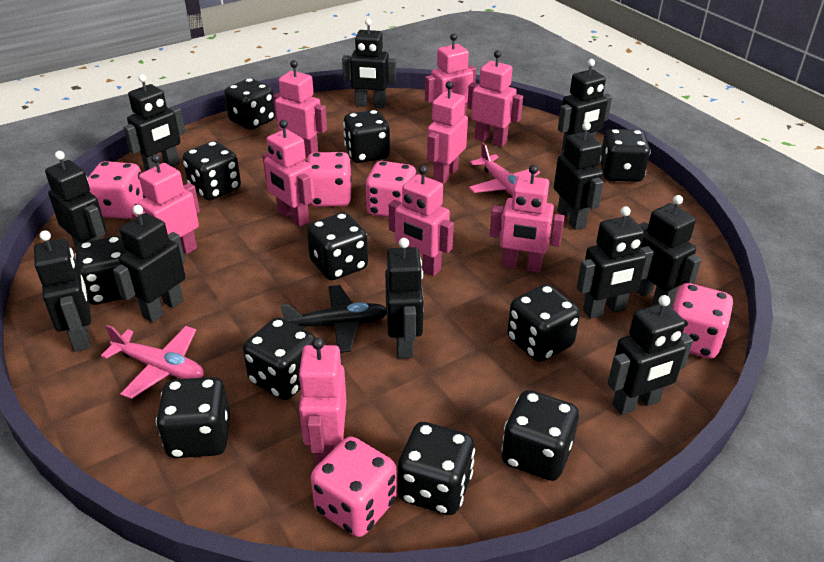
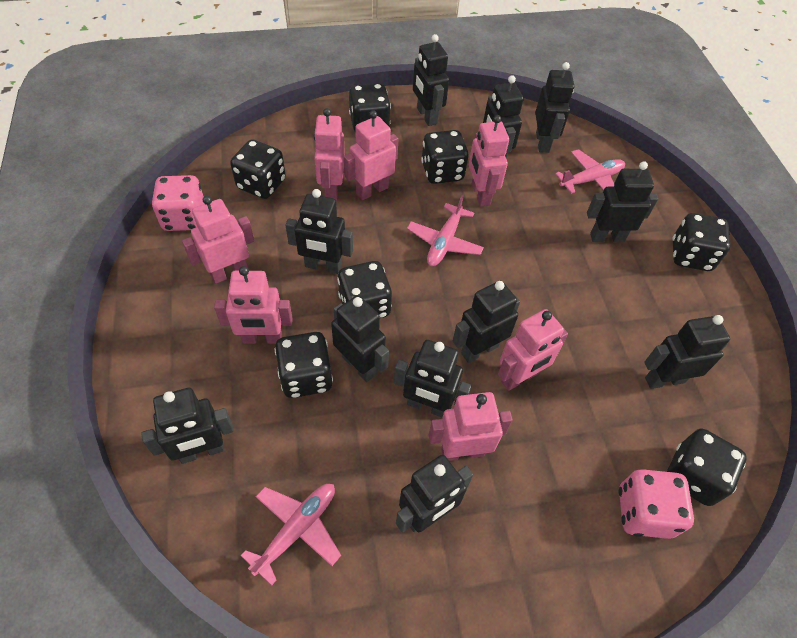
black dice: 11 -> 7
black plane: 1 -> 0
pink dice: 5 -> 2
pink plane: 2 -> 3
pink robot: 9 -> 7

